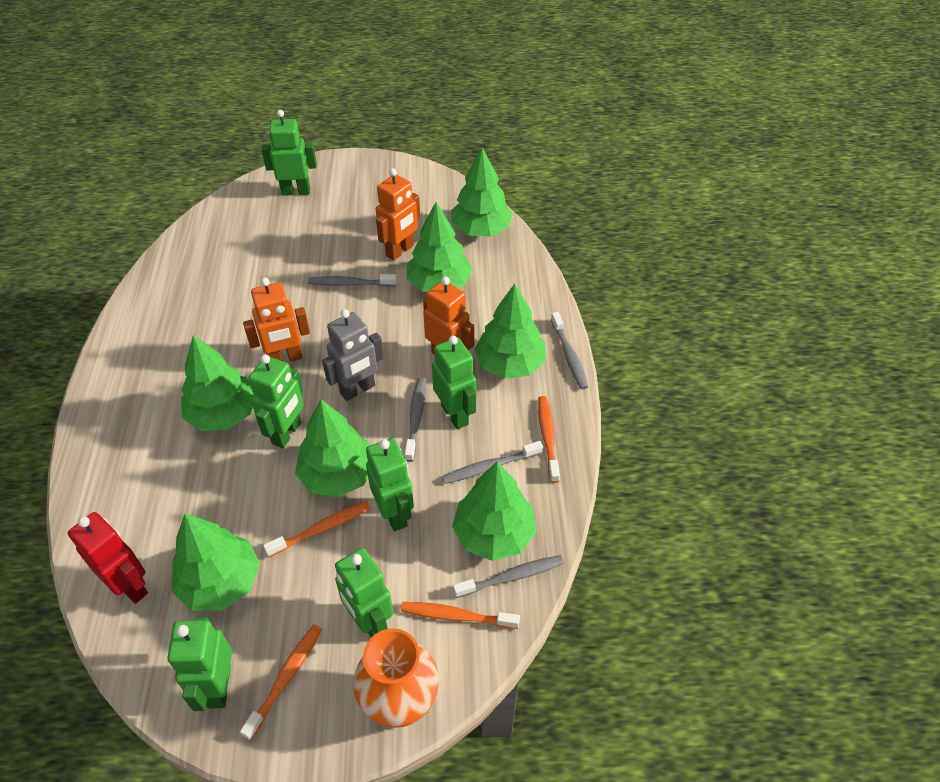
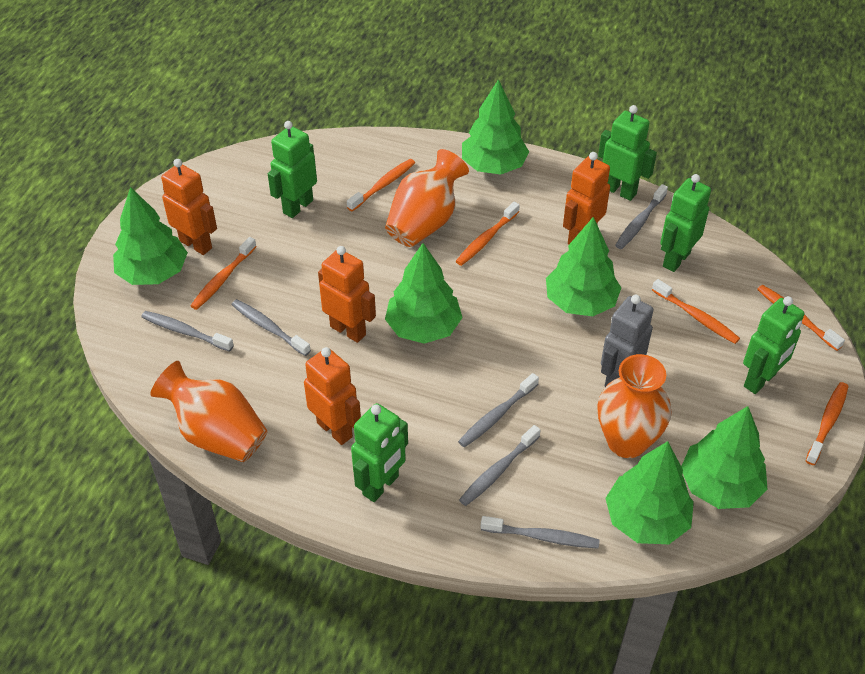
green robot: 6 -> 5
green tree: 7 -> 6
grey toothbrush: 5 -> 6
orange robot: 3 -> 4
orange toothbrush: 4 -> 6
orange vase: 1 -> 3
red robot: 1 -> 0

